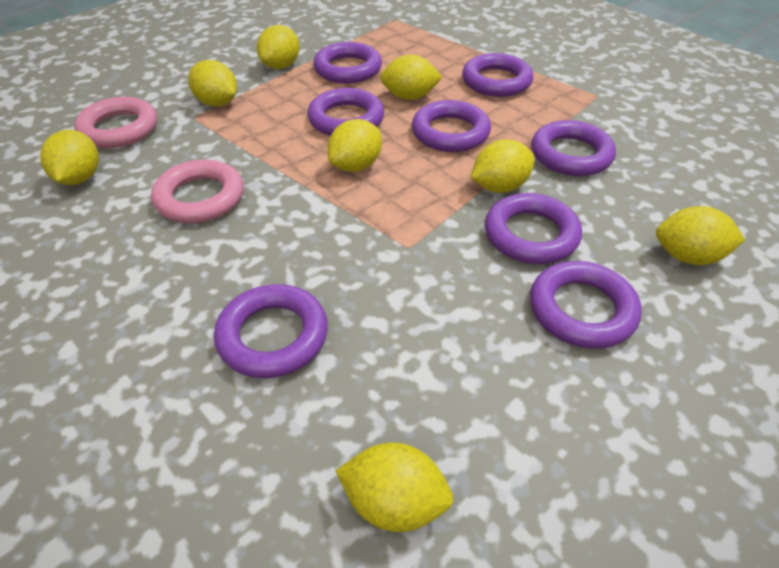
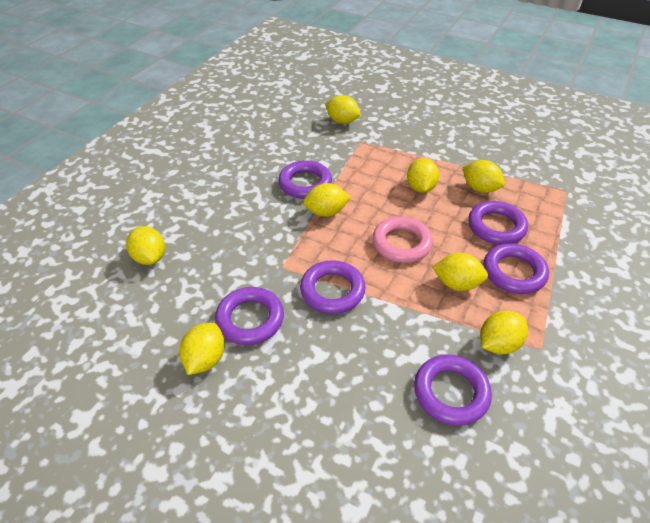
pink ring: 2 -> 1
purple ring: 8 -> 6

